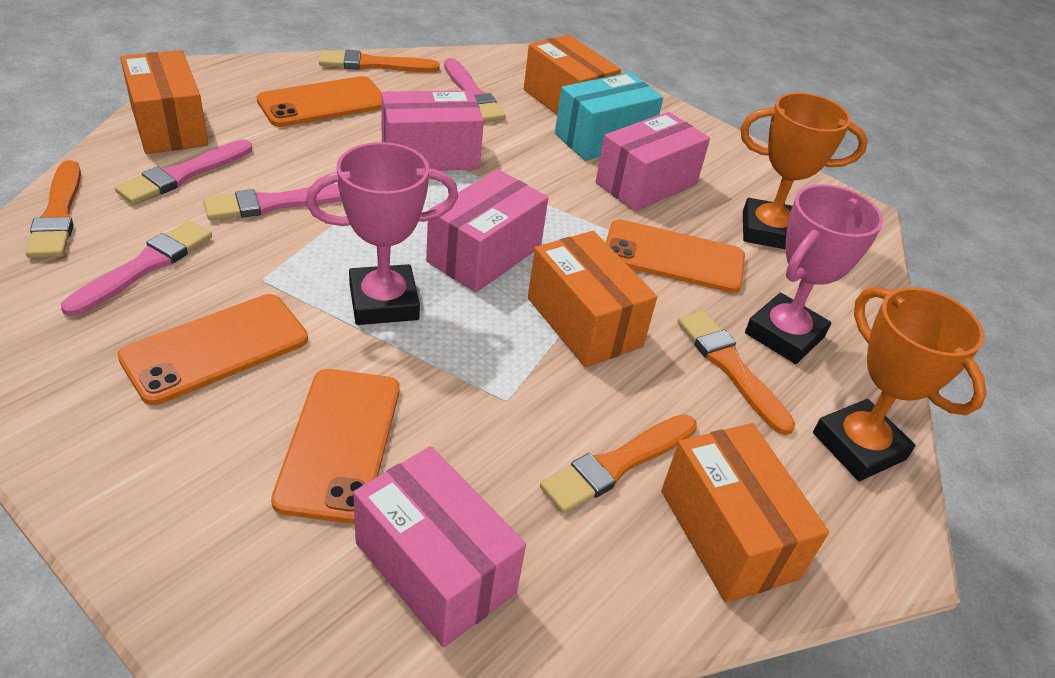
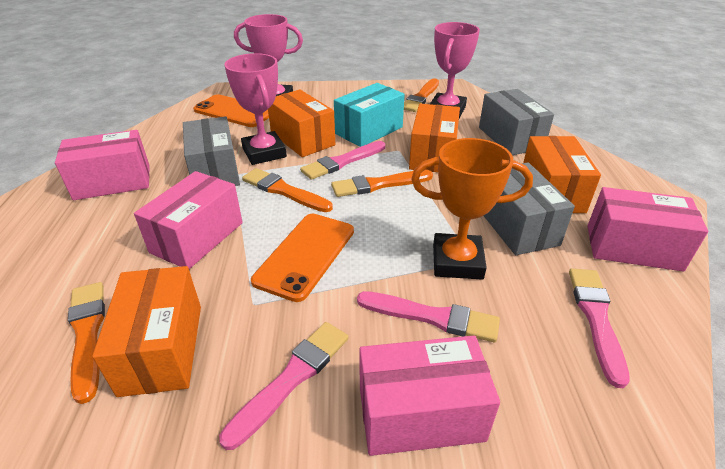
grey box: 0 -> 3
orange phone: 4 -> 2
orange trophy: 2 -> 1
pink trophy: 2 -> 3

